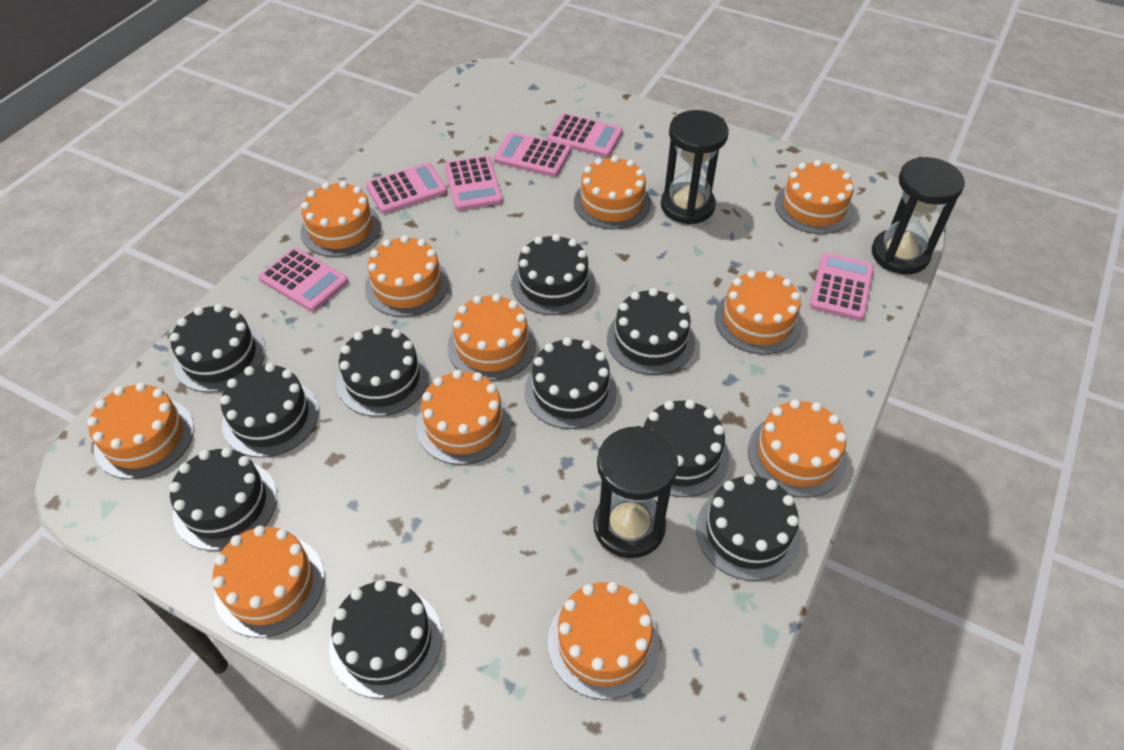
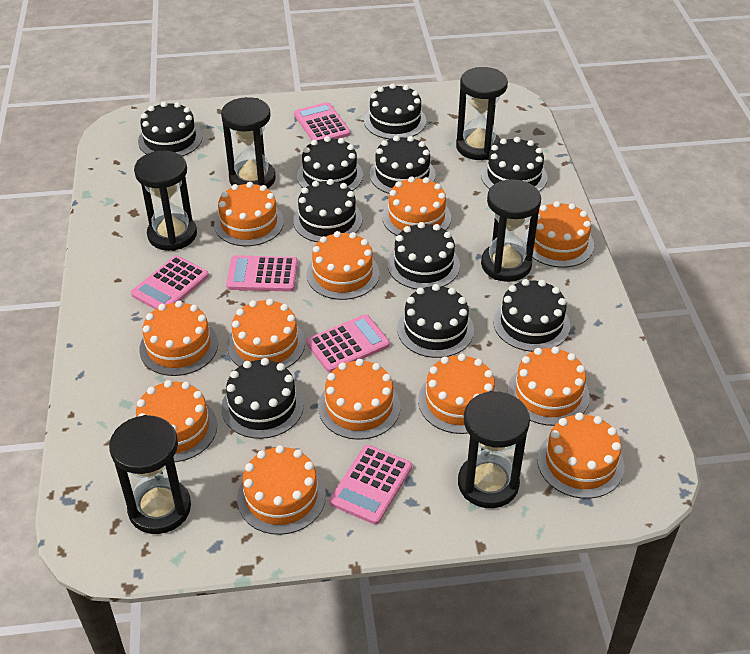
black hourglass: 3 -> 6
orange cake: 11 -> 12
pink calculator: 6 -> 5

